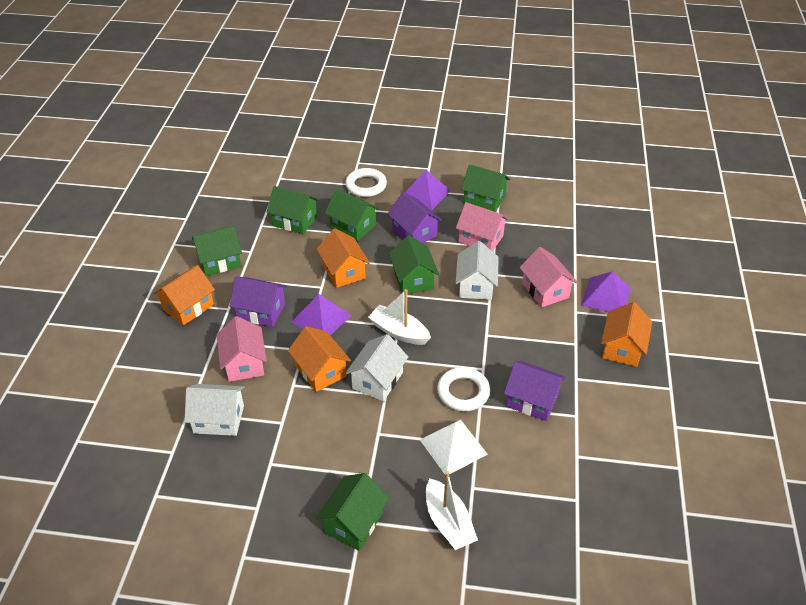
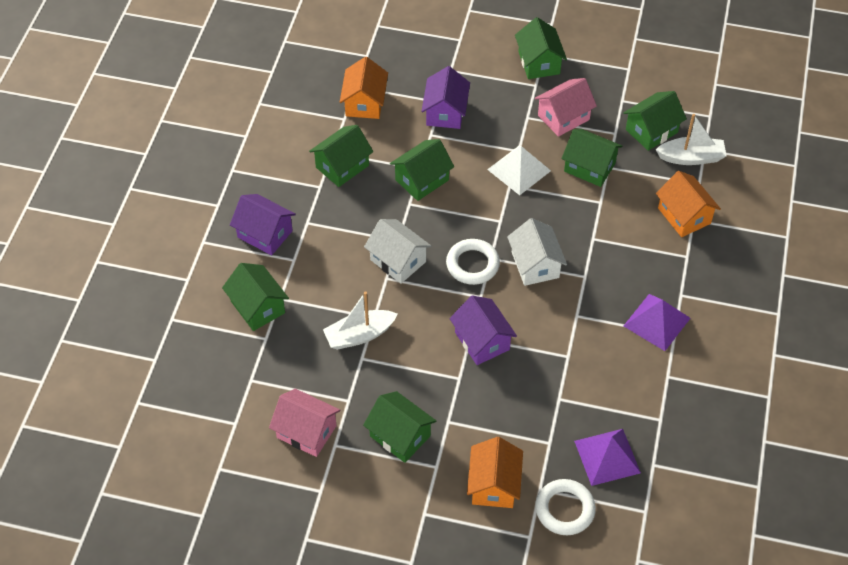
green house: 6 -> 7
orange house: 4 -> 3
pink house: 3 -> 2
purple pyramid: 3 -> 2
white house: 3 -> 2

